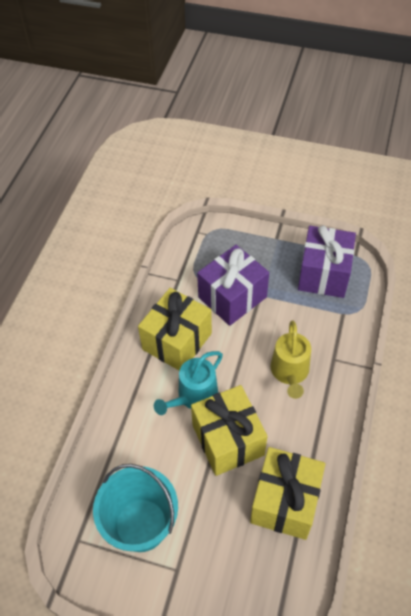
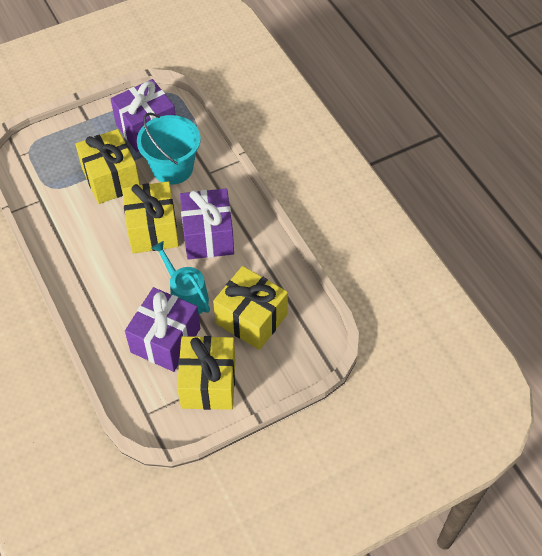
purple gift: 2 -> 3
yellow gift: 3 -> 4
yellow watering can: 1 -> 0

